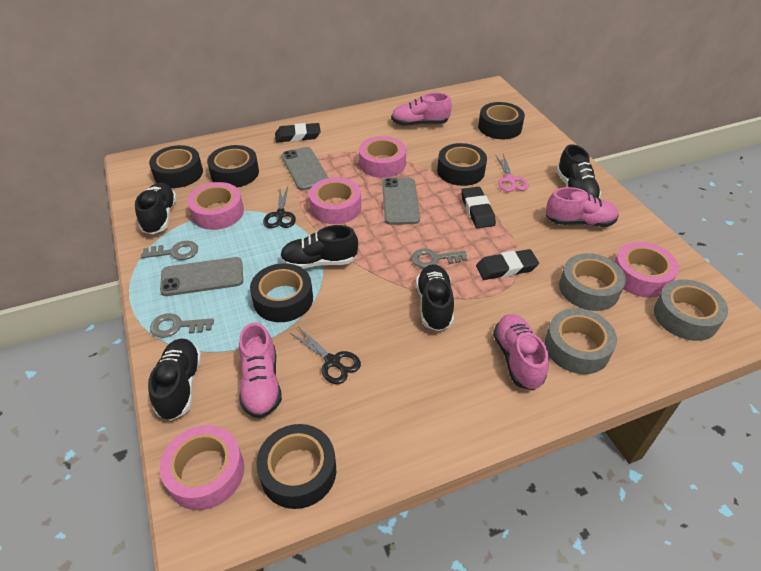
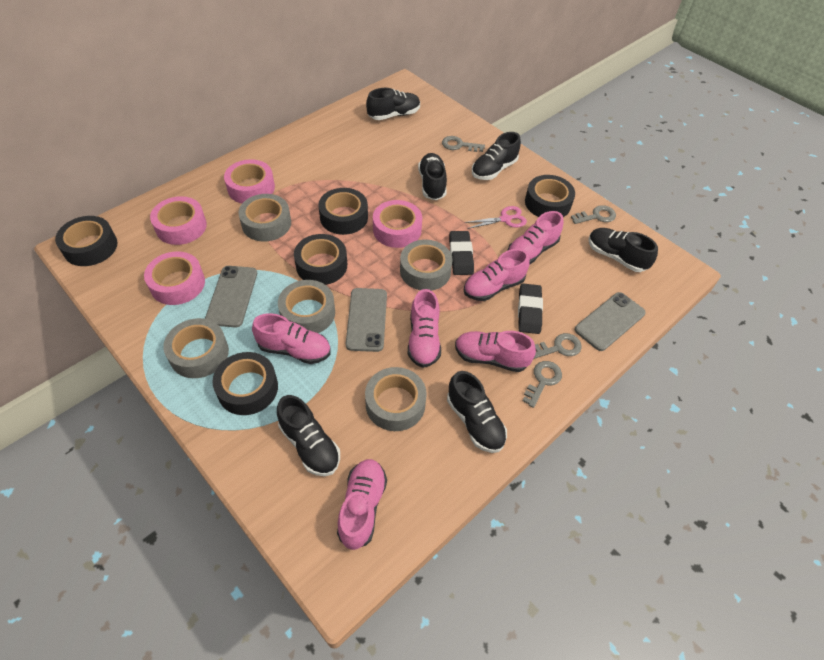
black eraser: 3 -> 2
black scissors: 2 -> 0
black shoe: 5 -> 6
black tape: 6 -> 5
grey key: 3 -> 4
grey tape: 3 -> 5
pink shoe: 4 -> 6
pink tape: 5 -> 4

